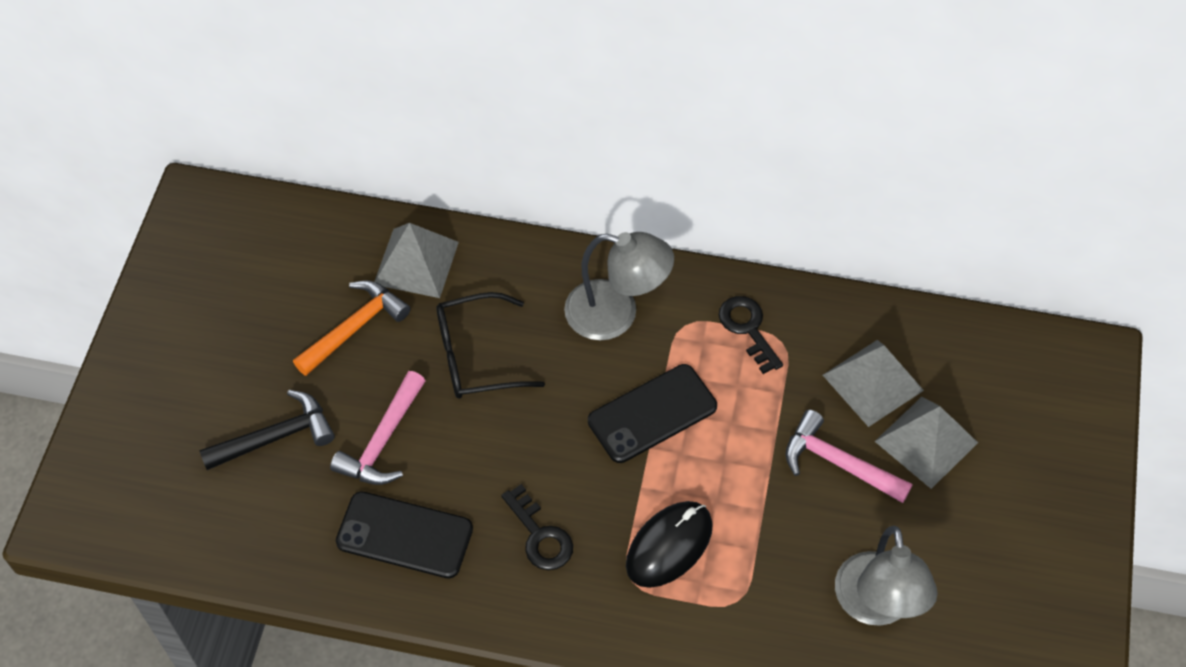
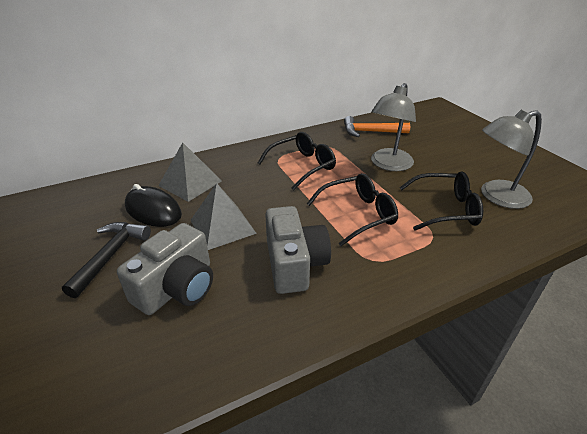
black glasses: 1 -> 3
black key: 2 -> 0
black phone: 2 -> 0
grey camera: 0 -> 2
grey pyramid: 3 -> 2
pink hammer: 2 -> 0

